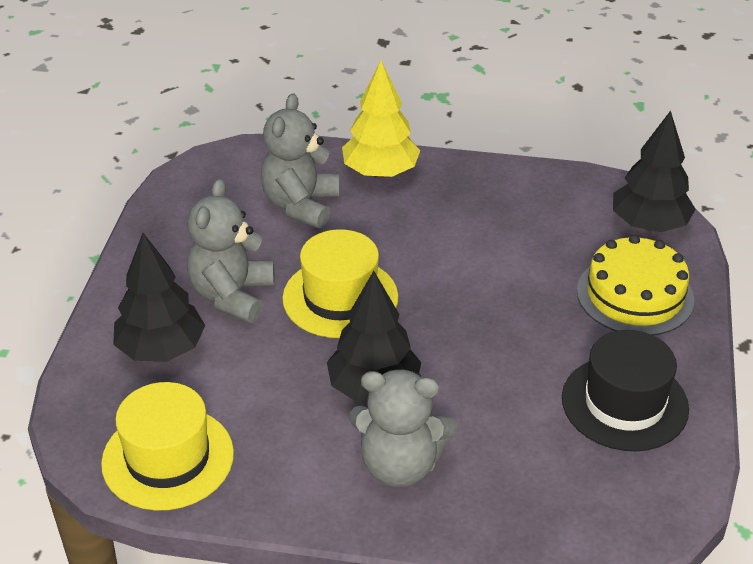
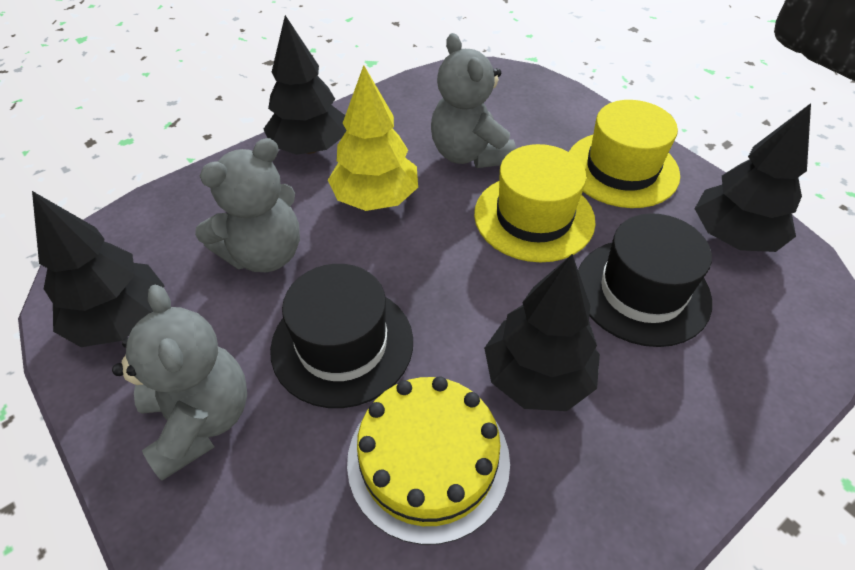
black hat: 1 -> 2
black tree: 3 -> 4

